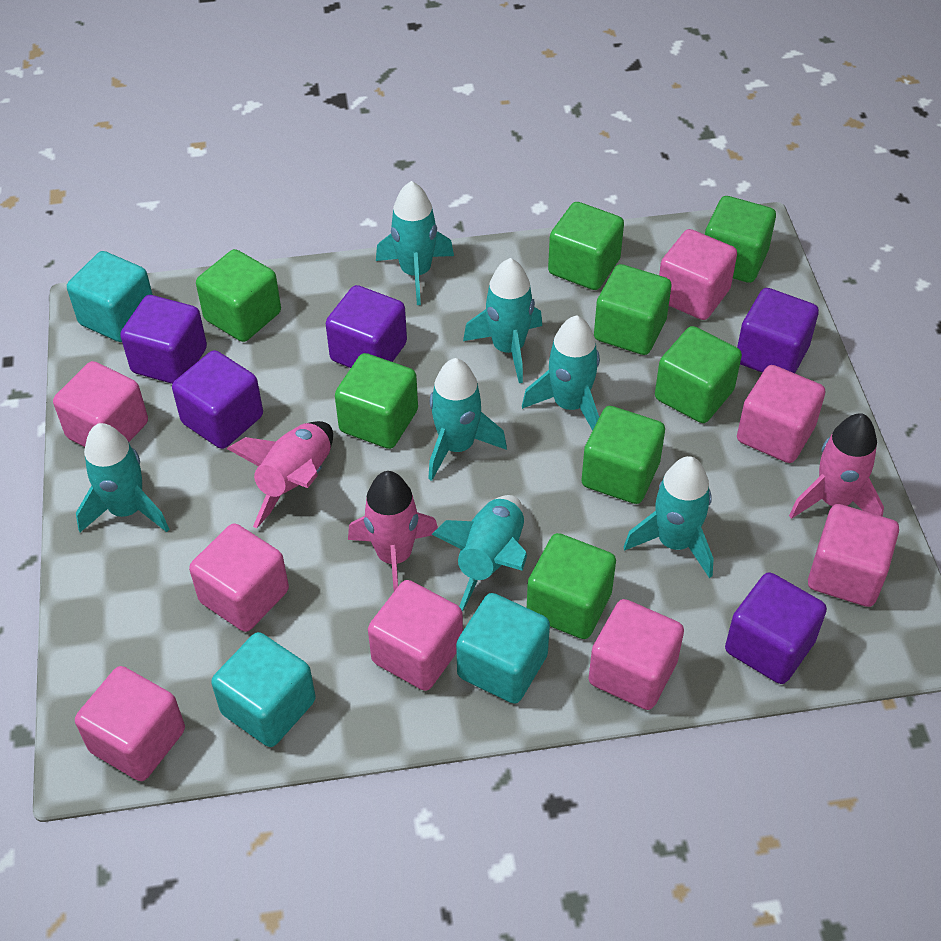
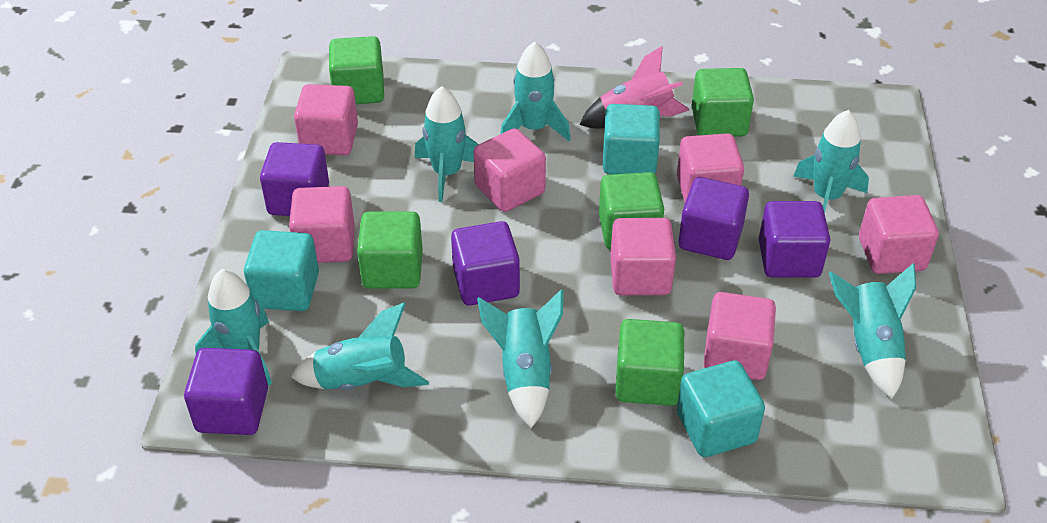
green cube: 8 -> 5
pink cube: 8 -> 7
pink rocket: 3 -> 1

